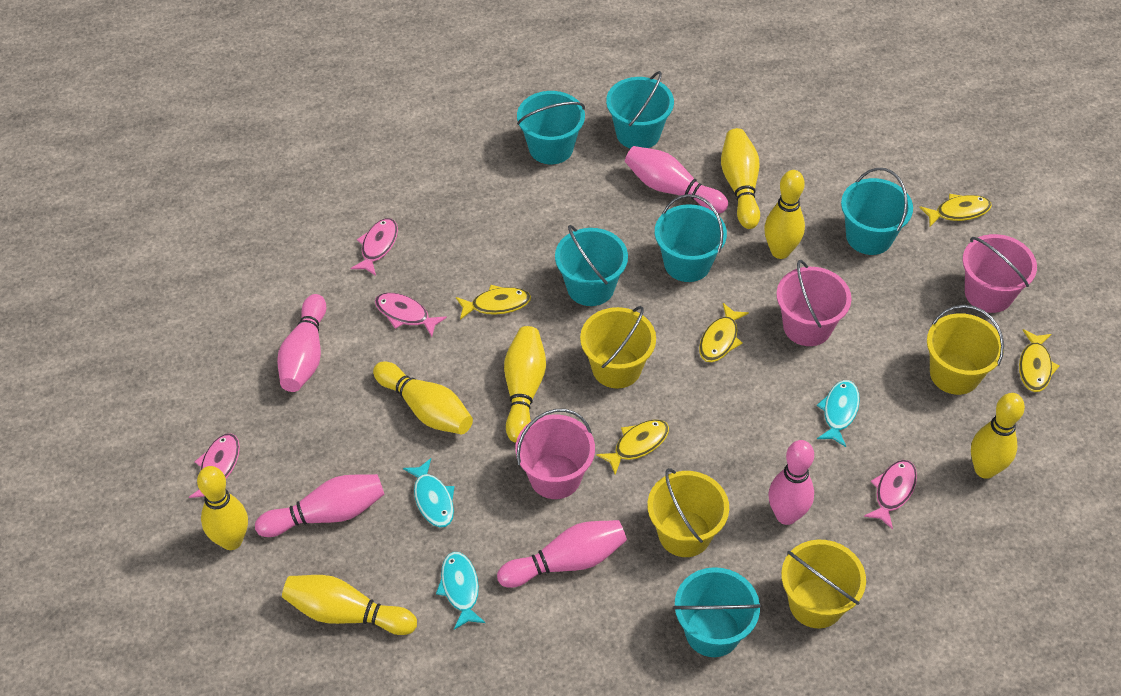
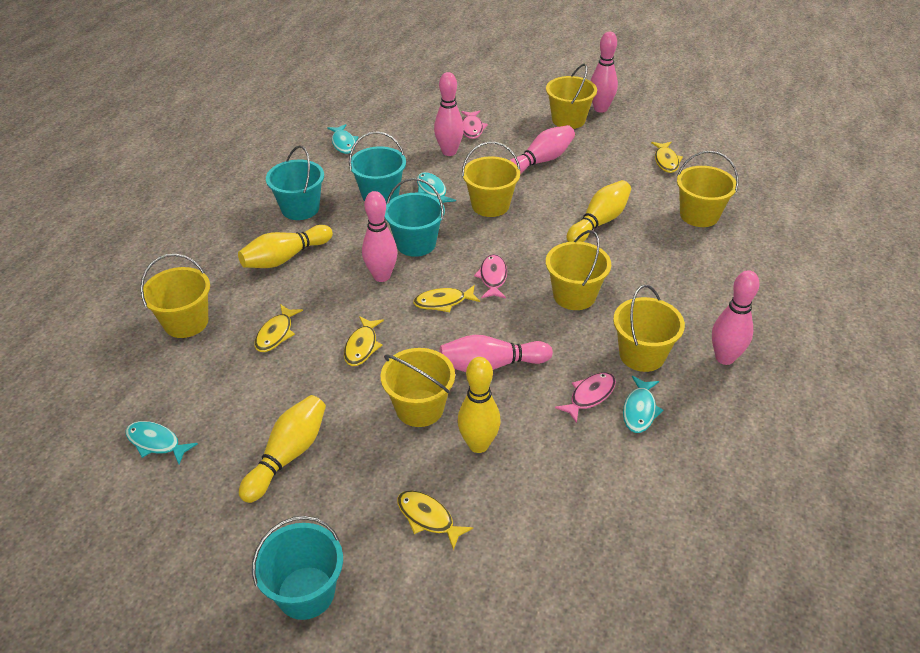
pink bowling pin: 5 -> 6
pink bucket: 3 -> 0
pink fish: 4 -> 3
turquoise bucket: 6 -> 4
turquoise fish: 3 -> 4
yellow bowling pin: 7 -> 4
yellow bucket: 4 -> 7

